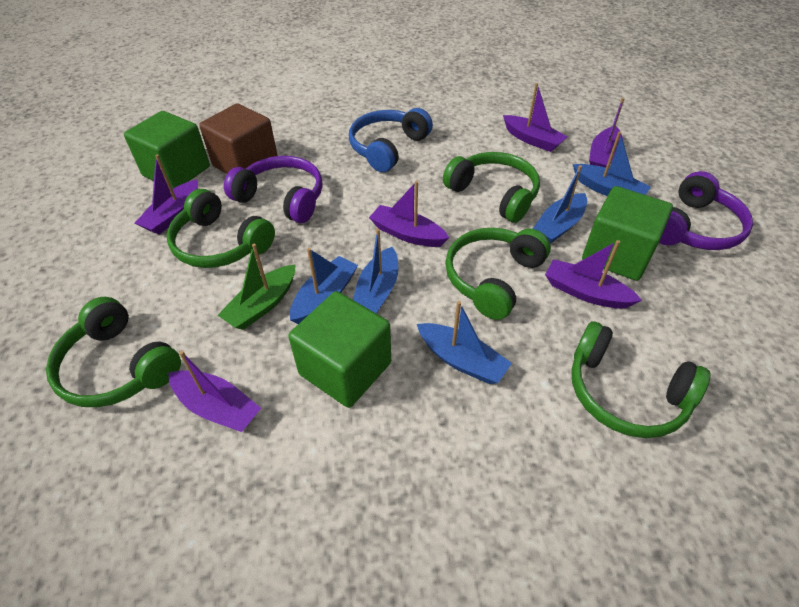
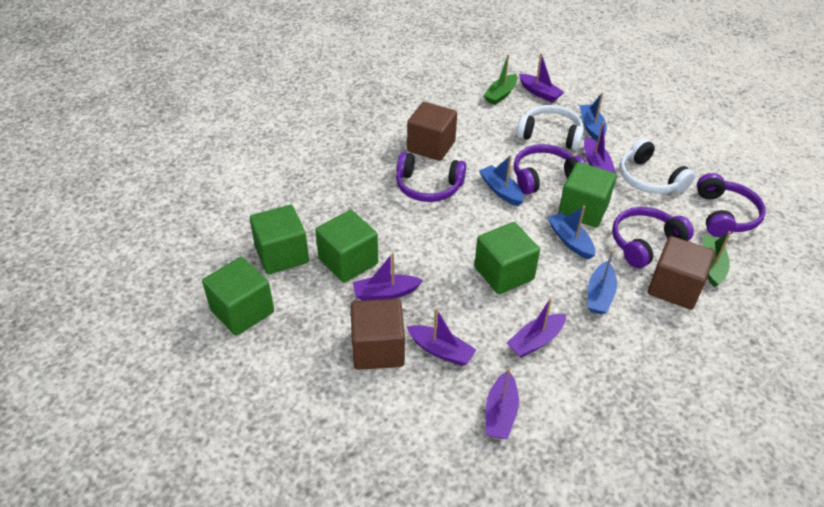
blue boat: 5 -> 4
blue headphones: 1 -> 0
brown cube: 1 -> 3
green boat: 1 -> 2
green cube: 3 -> 5
green headphones: 5 -> 0
purple headphones: 2 -> 4
white headphones: 0 -> 2

